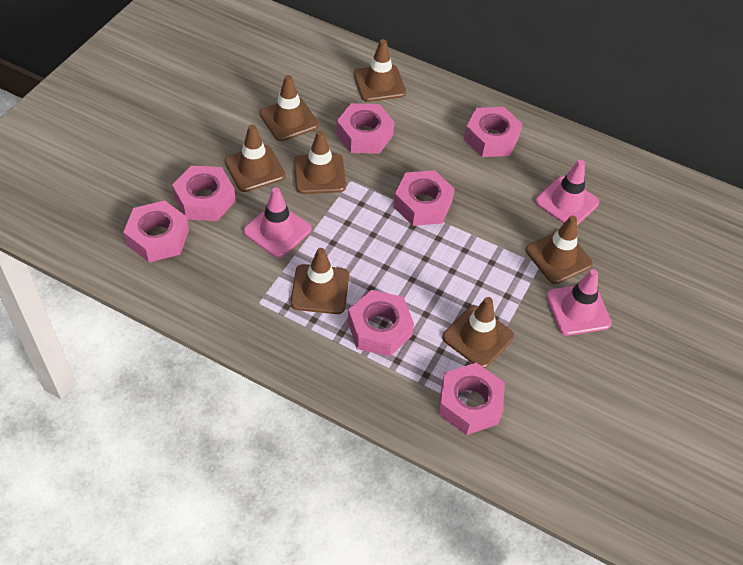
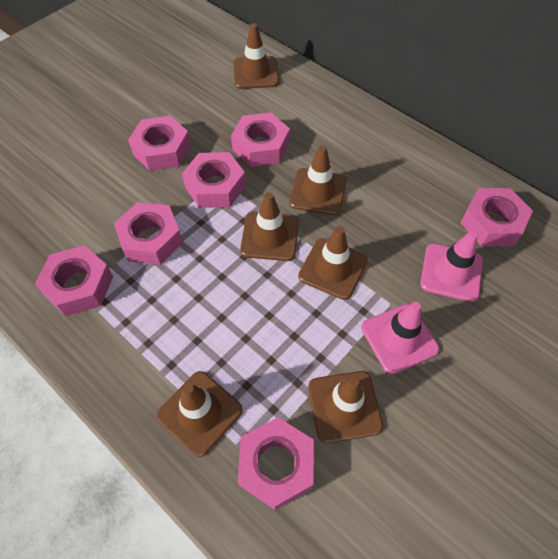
brown traffic cone: 7 -> 6
pink traffic cone: 3 -> 2

